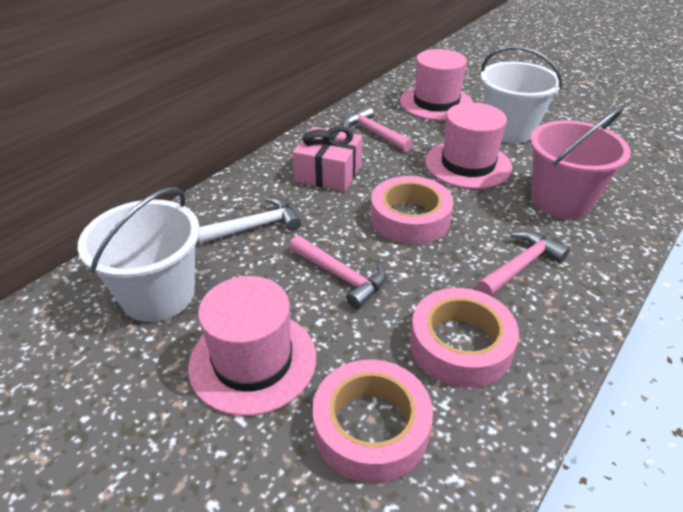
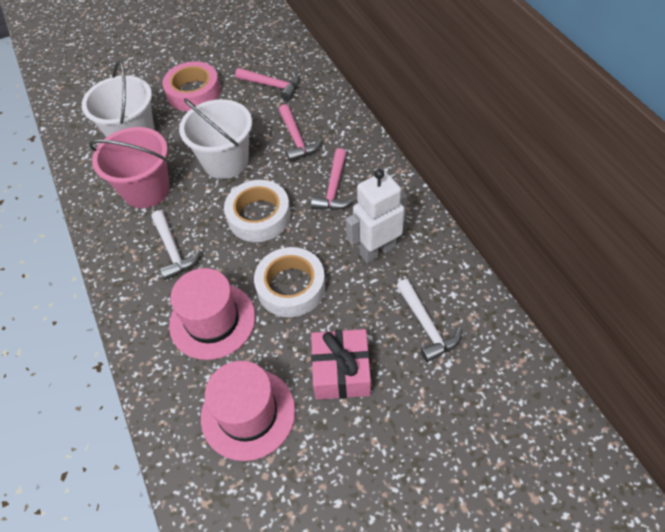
pink hat: 3 -> 2
pink tape: 3 -> 1
white hammer: 1 -> 2
white robot: 0 -> 1
white tape: 0 -> 2

